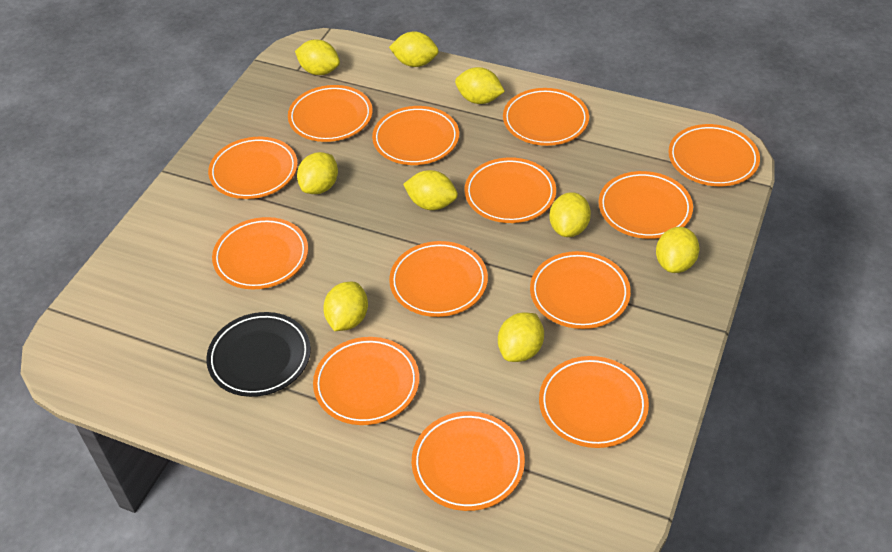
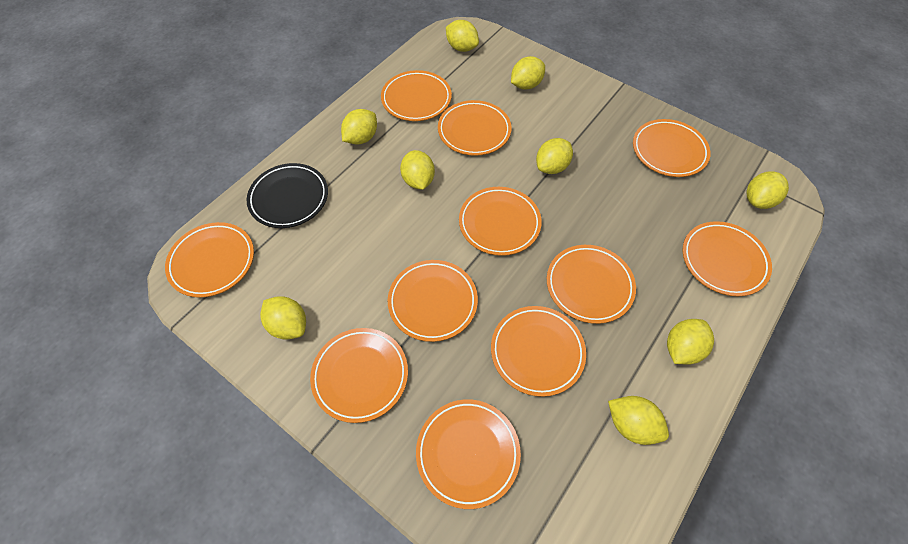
orange plate: 13 -> 11

